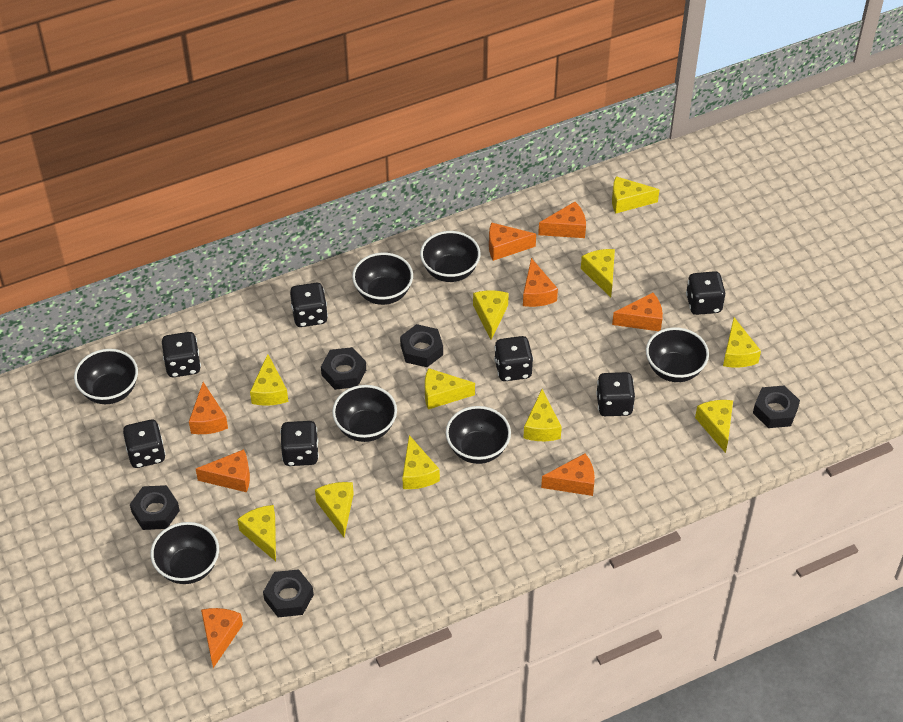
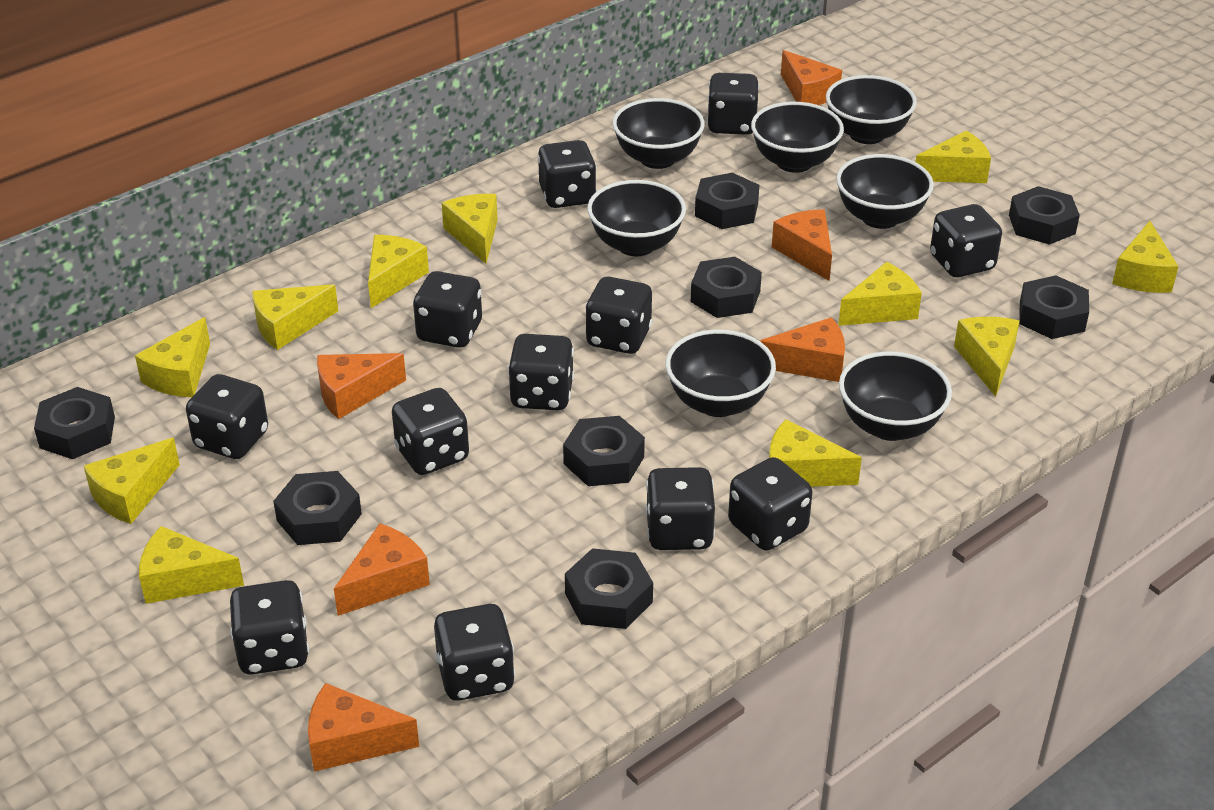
black dice: 7 -> 12
black nut: 5 -> 8
orange cheese: 8 -> 6

